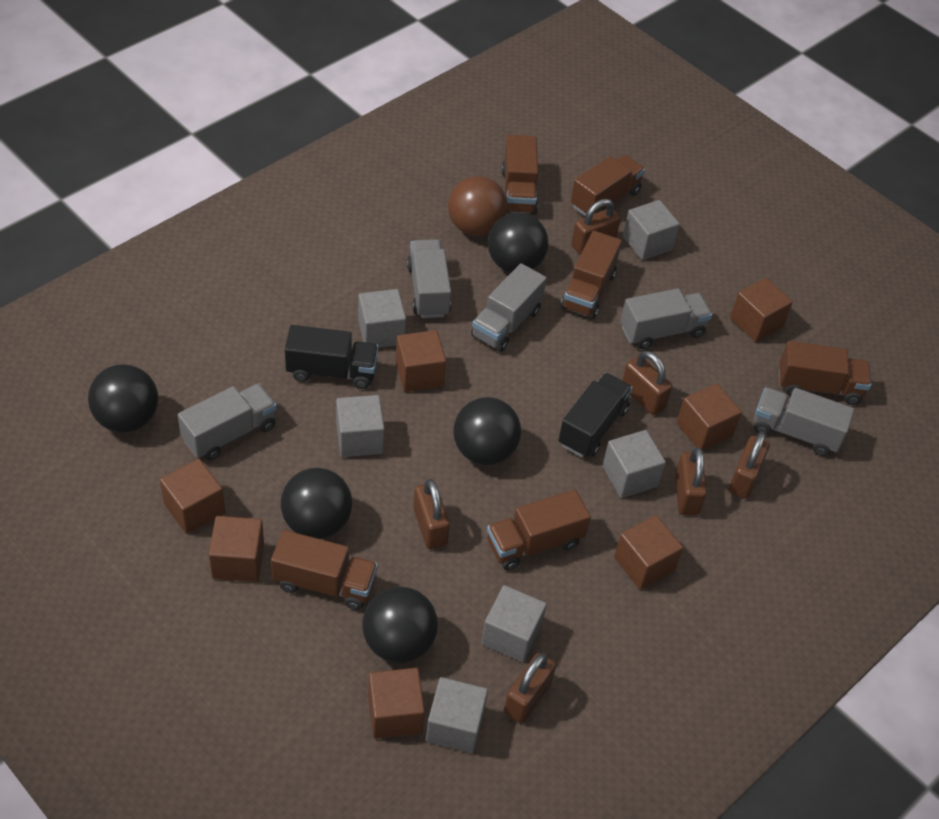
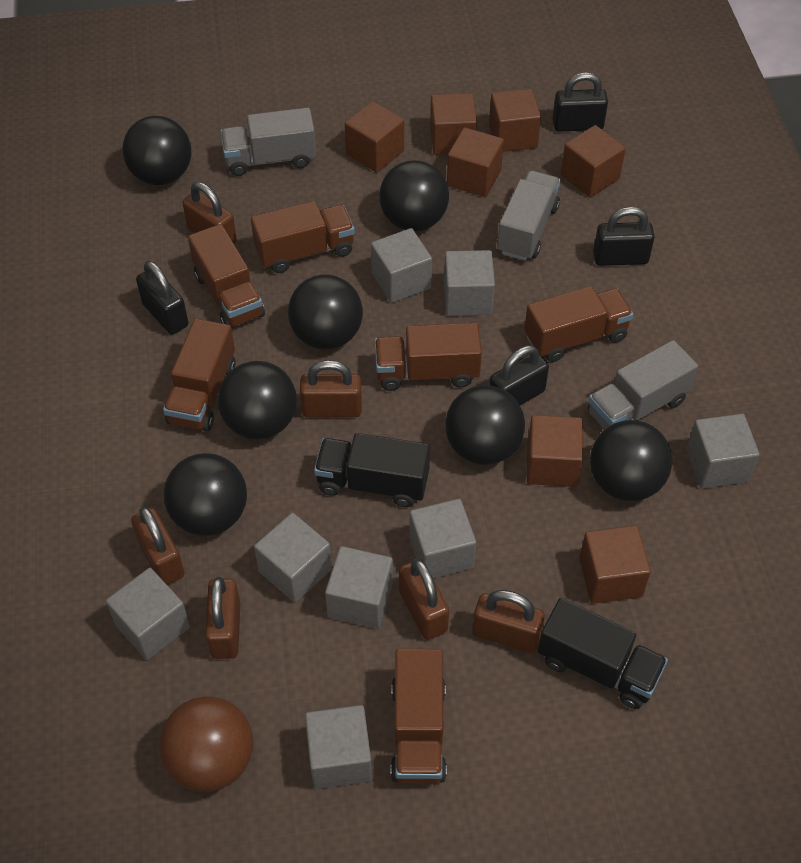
black ball: 5 -> 7
black padlock: 0 -> 4
grey cube: 6 -> 8
grey truck: 5 -> 3

